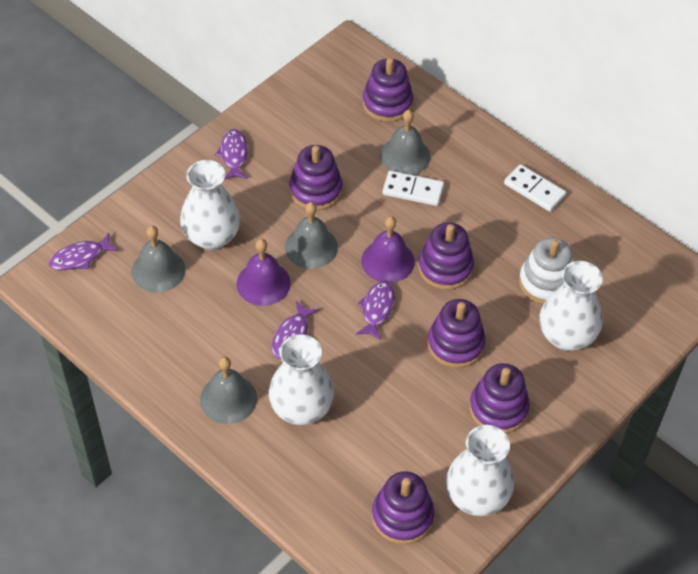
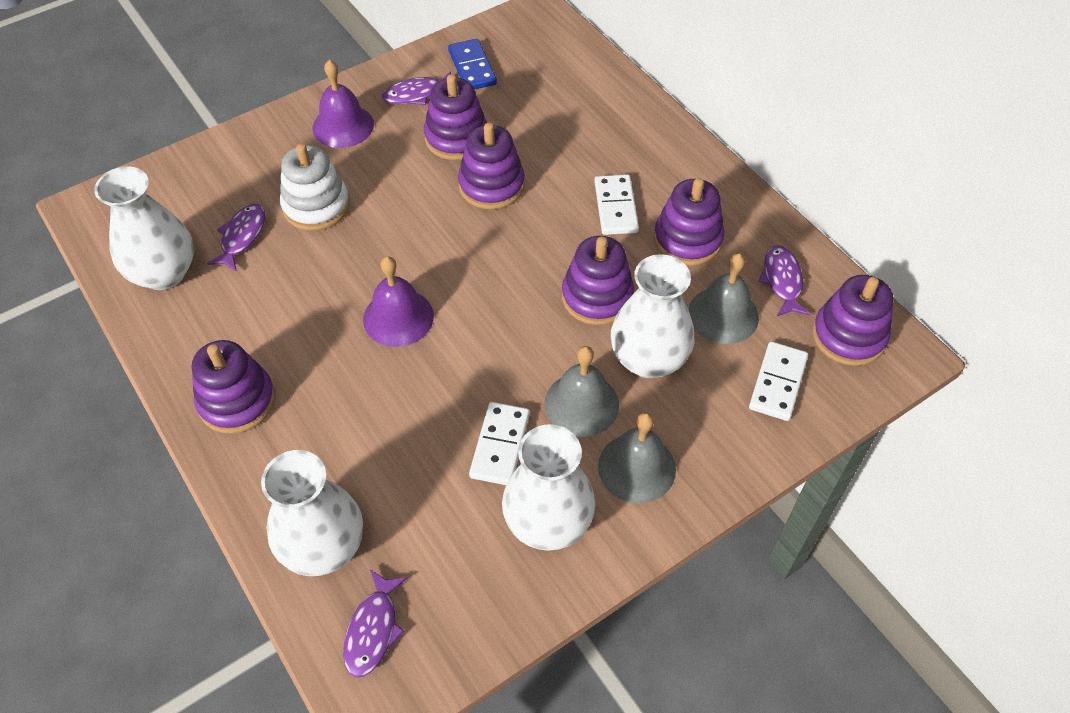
blue domino: 0 -> 1
grey bell: 4 -> 3
white domino: 2 -> 3

